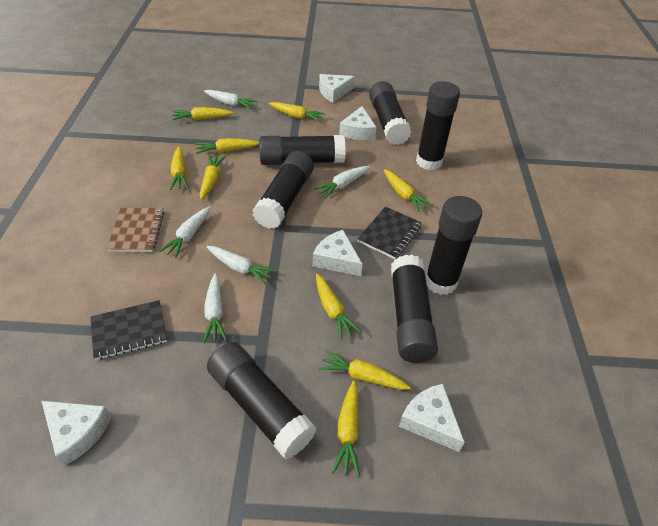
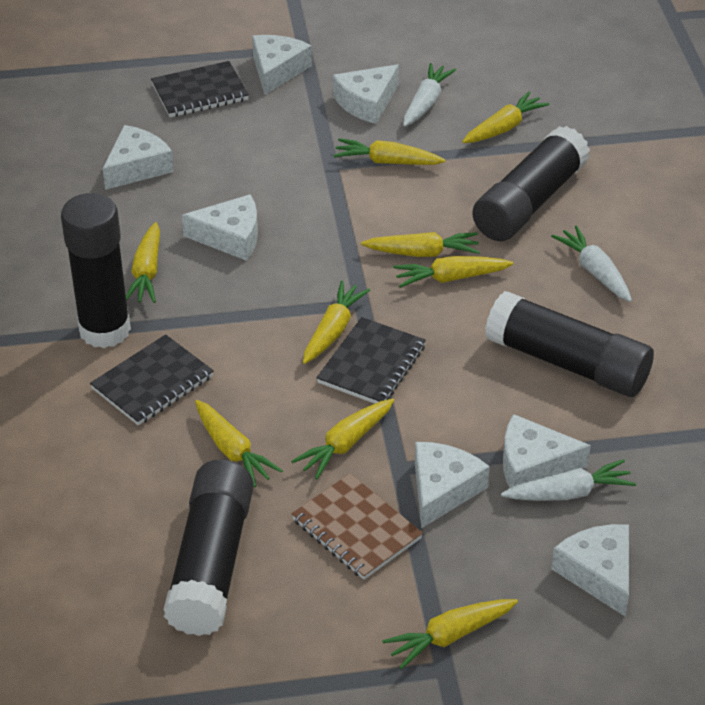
black glue stick: 7 -> 4
black notebook: 2 -> 3
white carrot: 5 -> 3
white cheese: 5 -> 7

